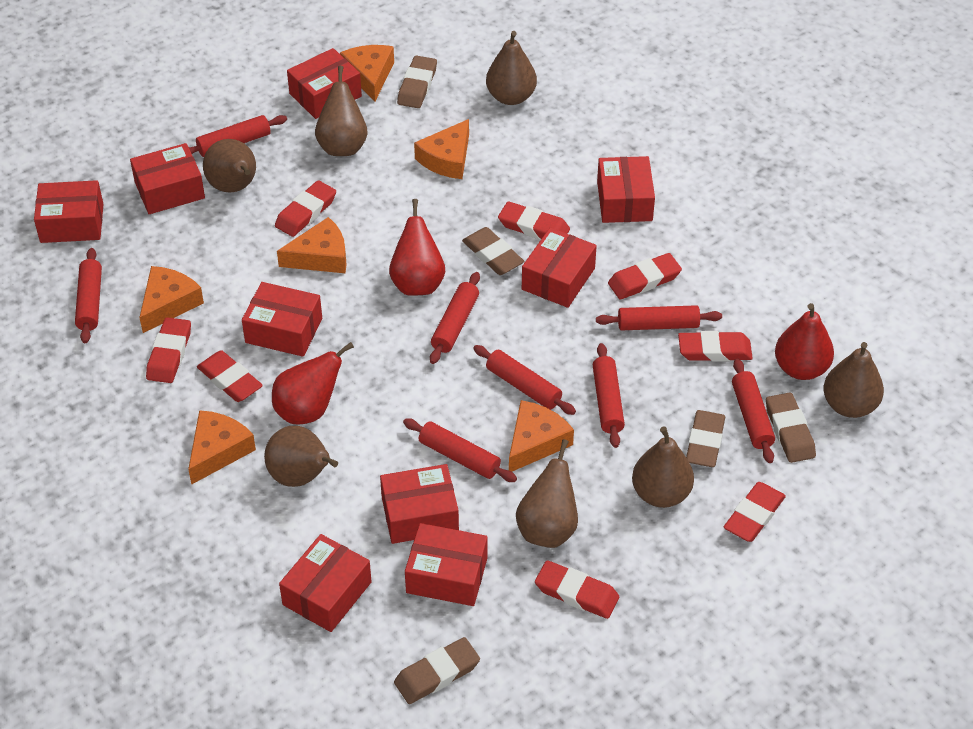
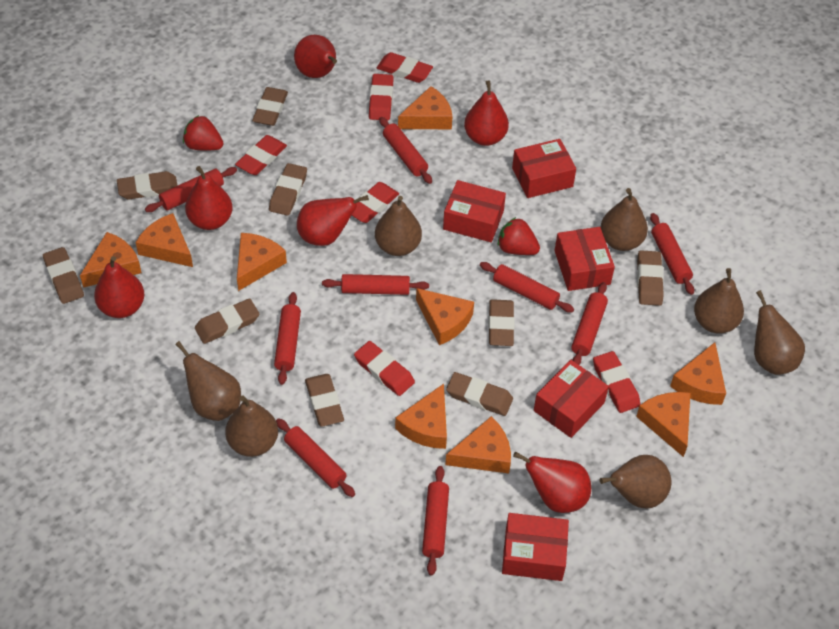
brown eraser: 5 -> 9
orange cheese: 6 -> 9
red box: 9 -> 5
red eraser: 8 -> 6
red pear: 3 -> 6
red rolling pin: 8 -> 9
red strawberry: 0 -> 2

